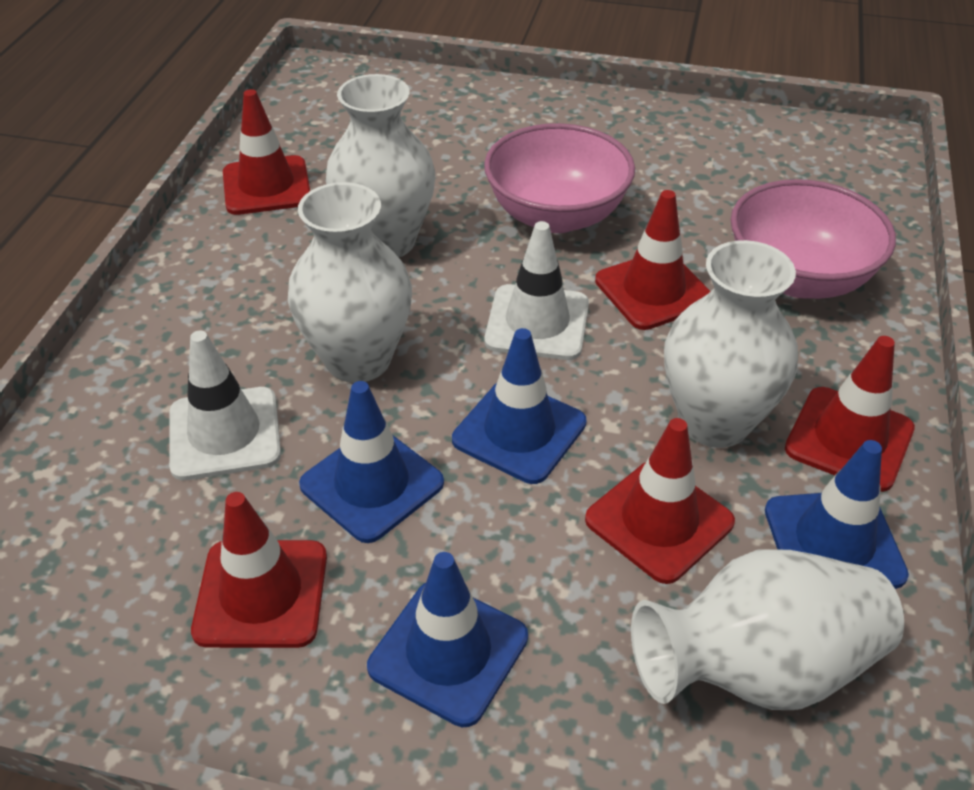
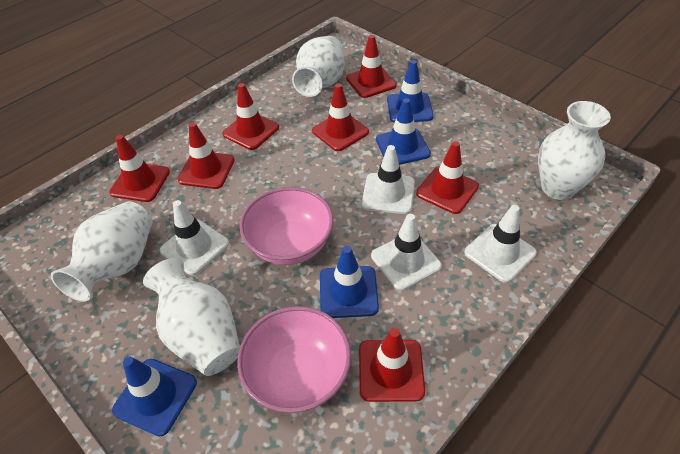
red traffic cone: 5 -> 7
white traffic cone: 2 -> 4

